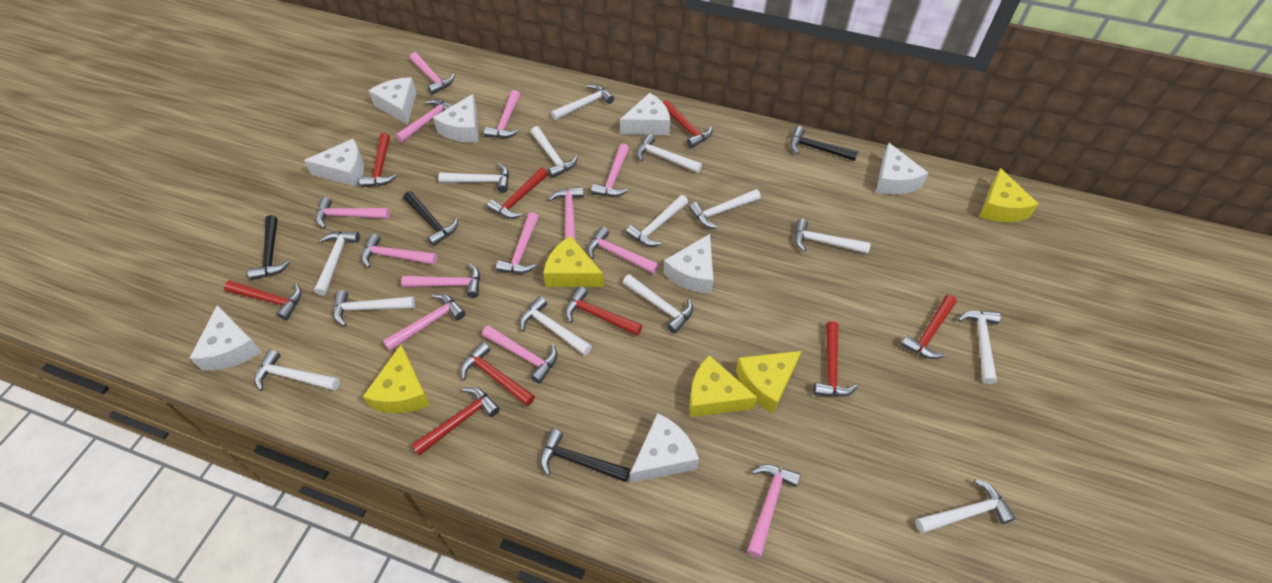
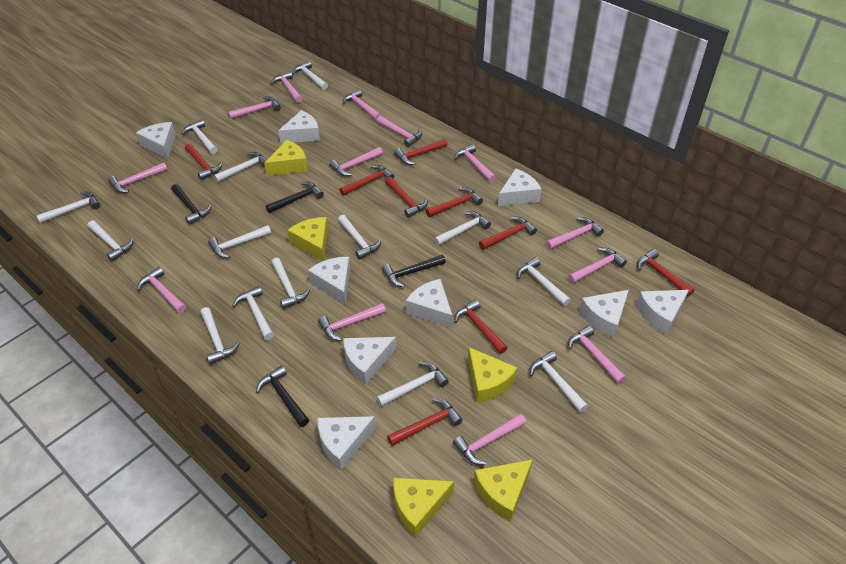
white cheese: 8 -> 9

